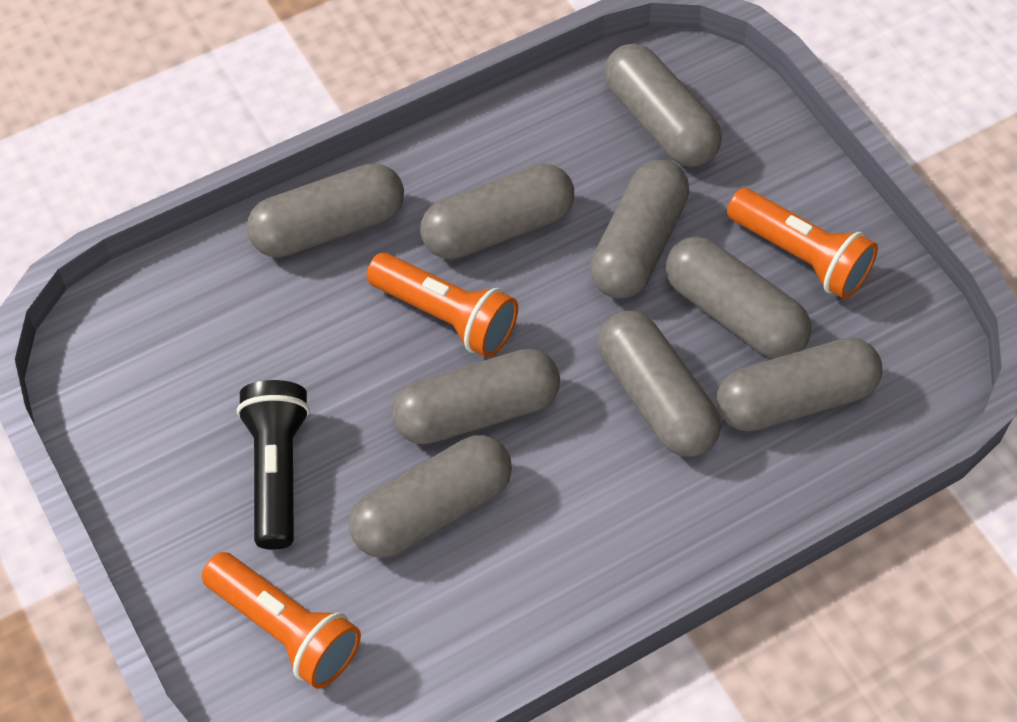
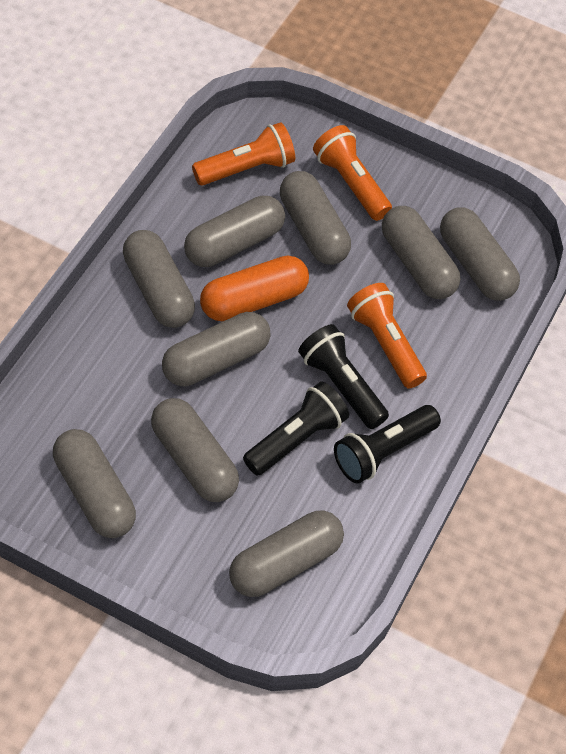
black flashlight: 1 -> 3
orange capsule: 0 -> 1

